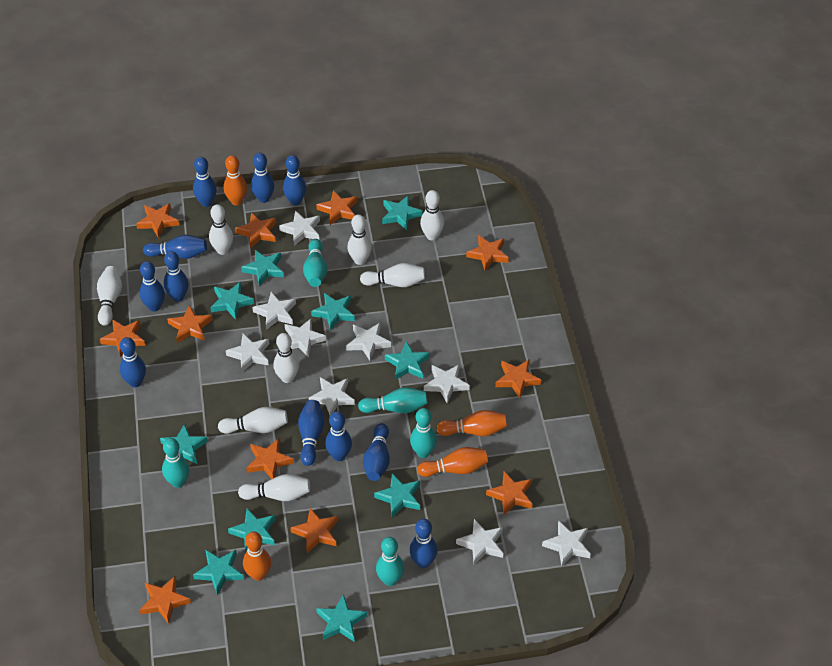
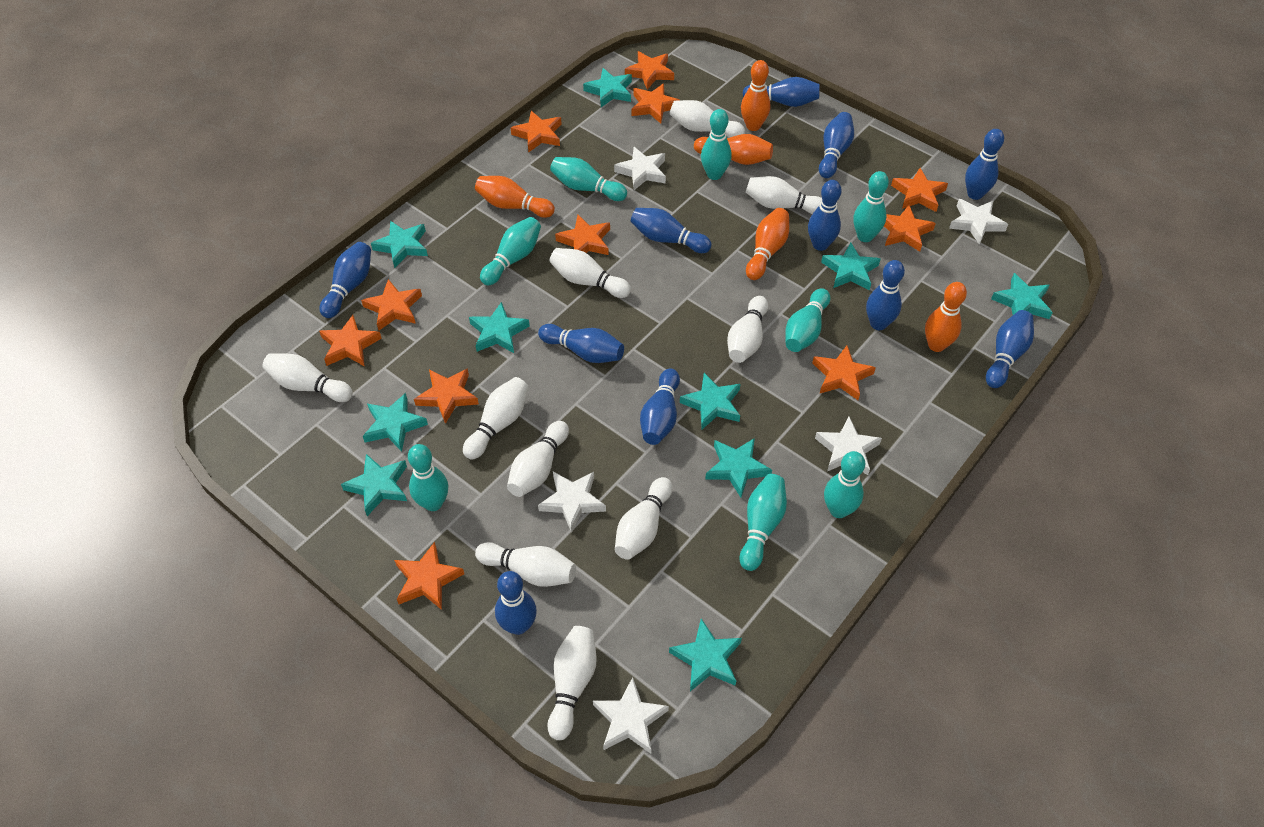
orange bowling pin: 4 -> 5
turquoise bowling pin: 5 -> 8
white bowling pin: 8 -> 10
white star: 9 -> 5

